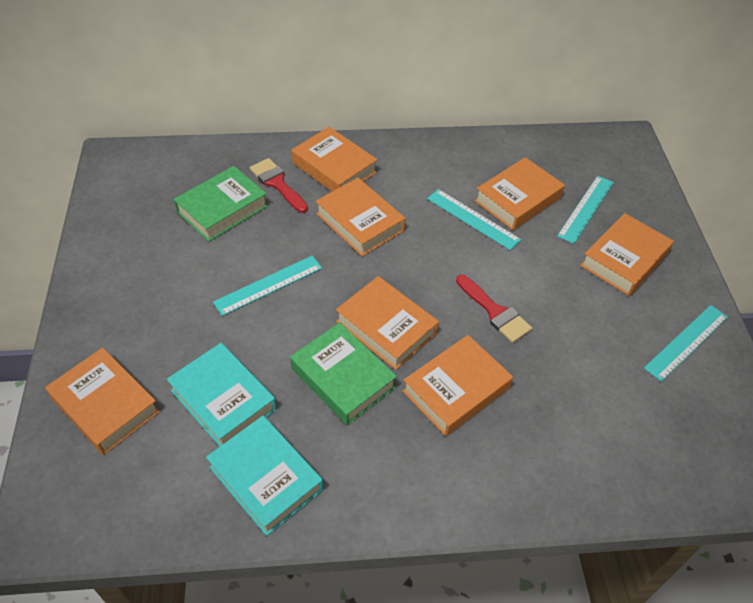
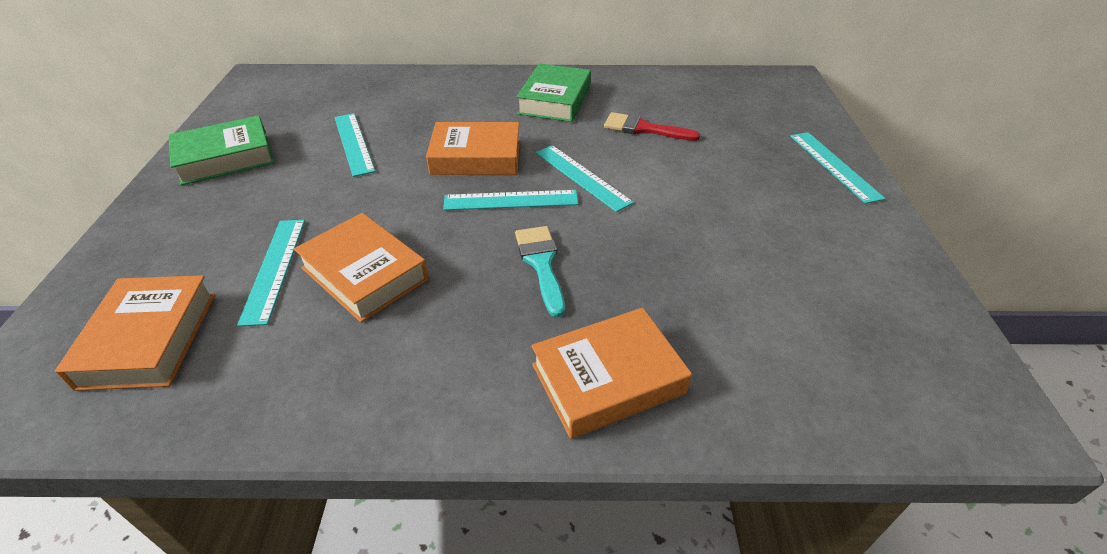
orange book: 7 -> 4
red brush: 2 -> 1
turquoise book: 2 -> 0
turquoise brush: 0 -> 1
turquoise ruler: 4 -> 5

